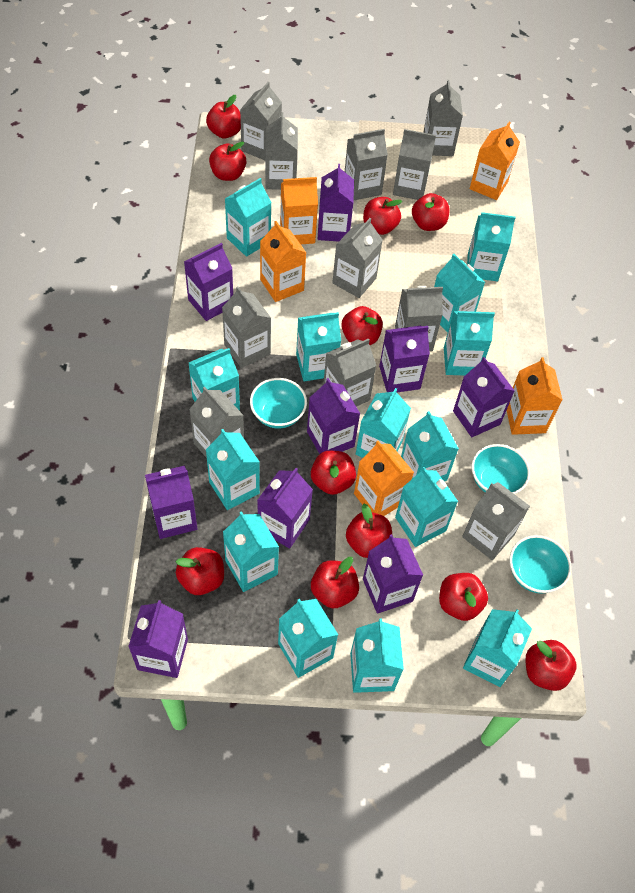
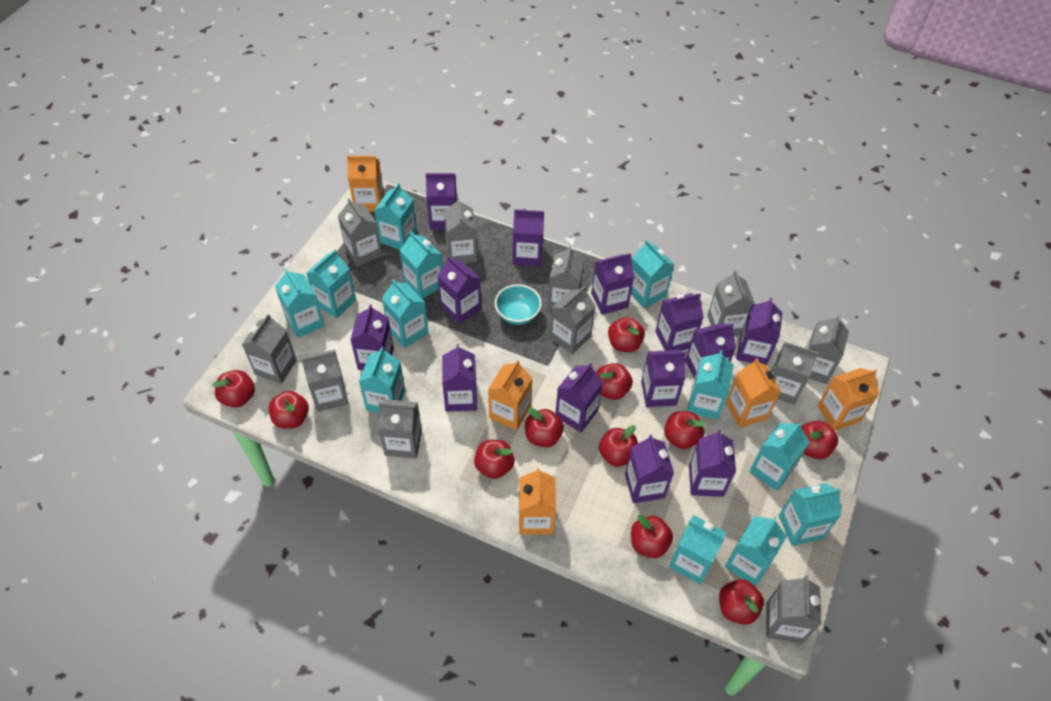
purple carton: 9 -> 13
turquoise bowl: 3 -> 1
turquoise carton: 14 -> 12

